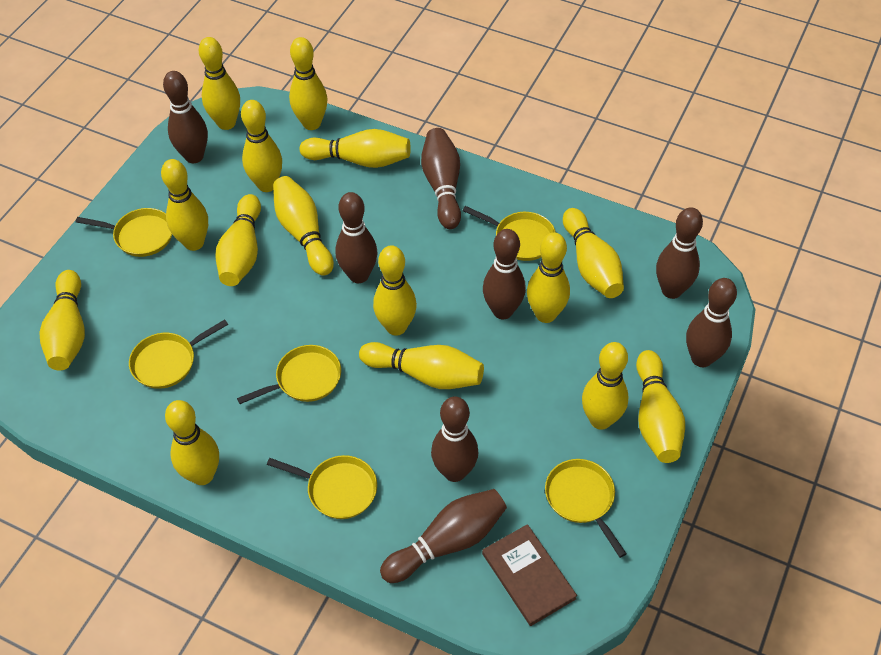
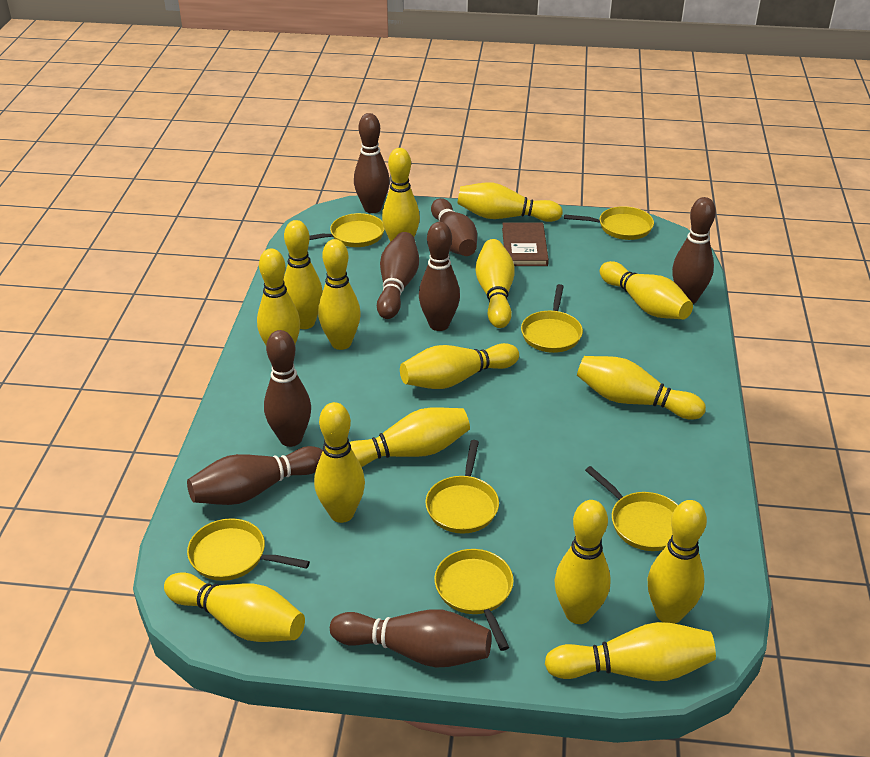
yellow pan: 6 -> 7

